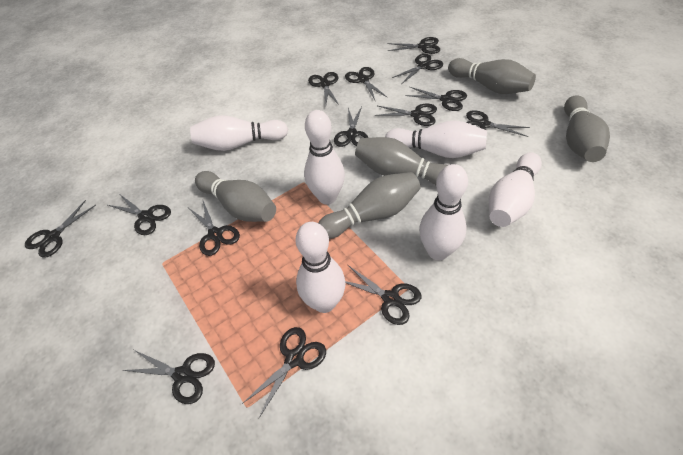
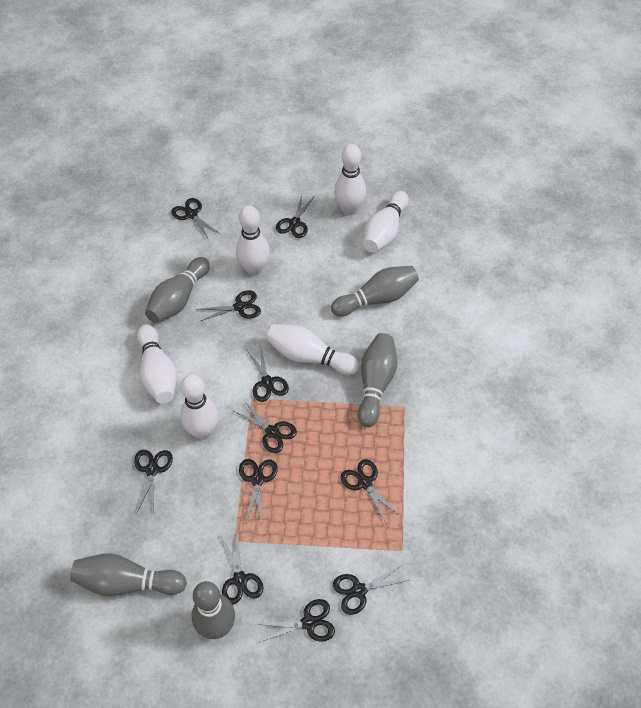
black scissors: 14 -> 11

